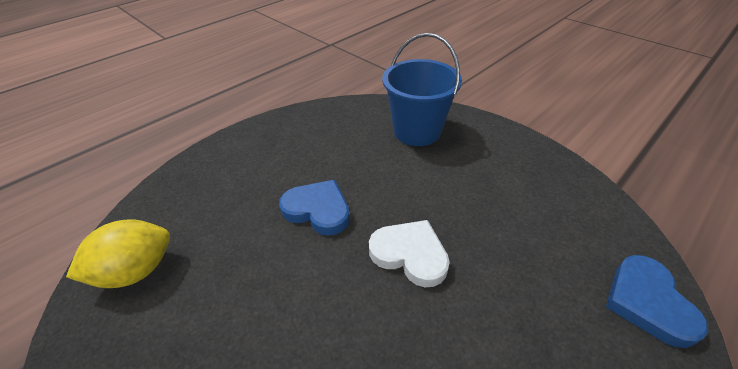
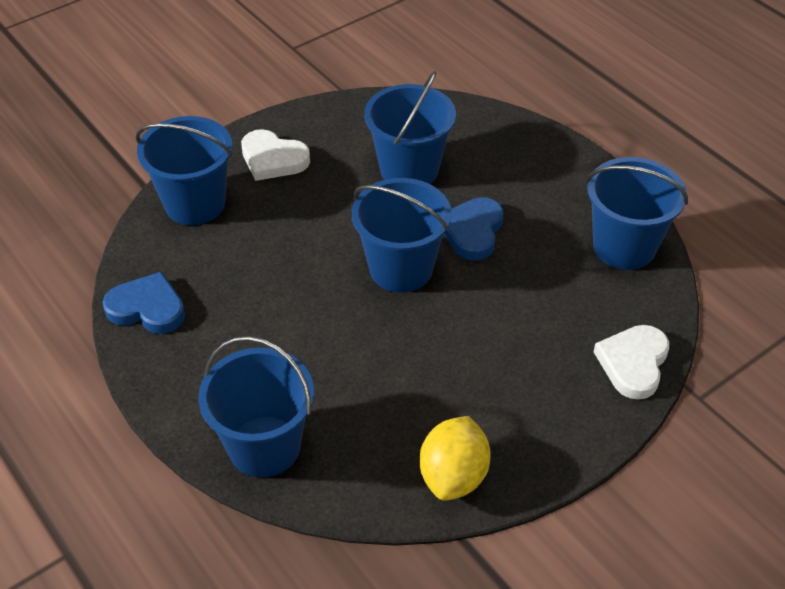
blue bucket: 1 -> 5
white heart: 1 -> 2

